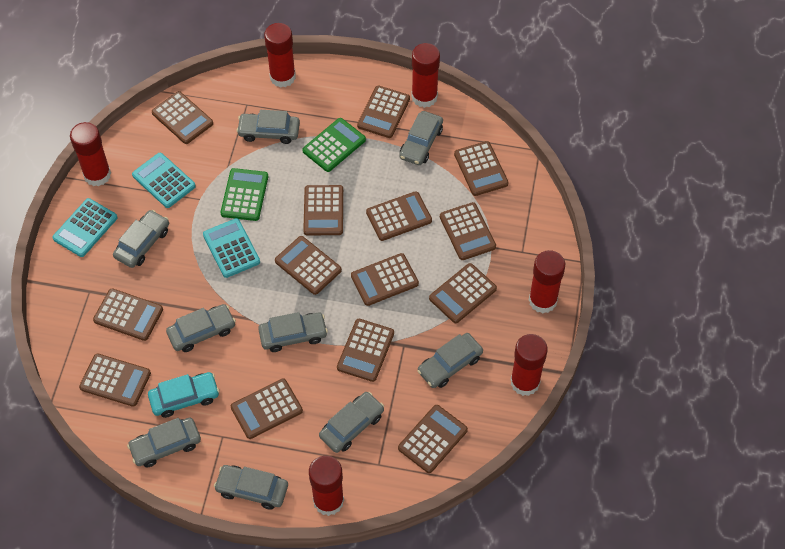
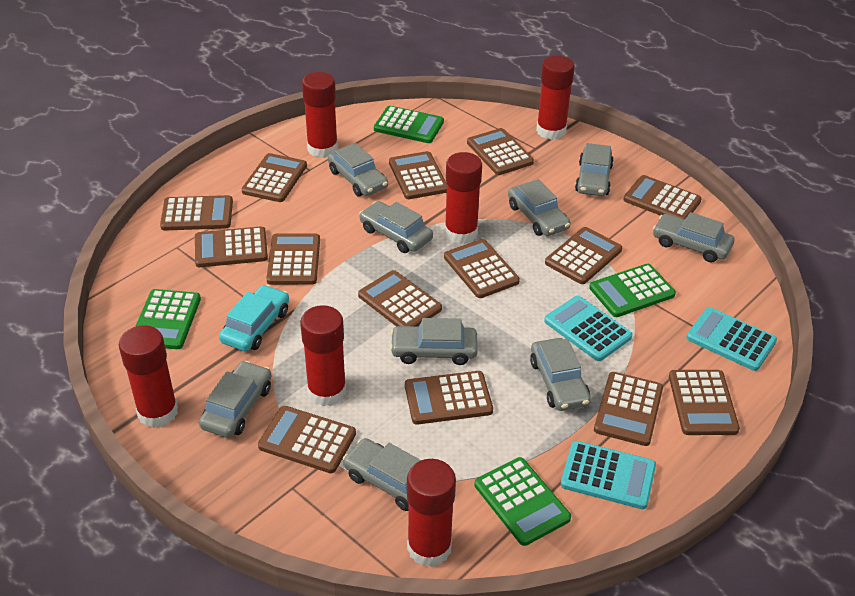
green calculator: 2 -> 4

